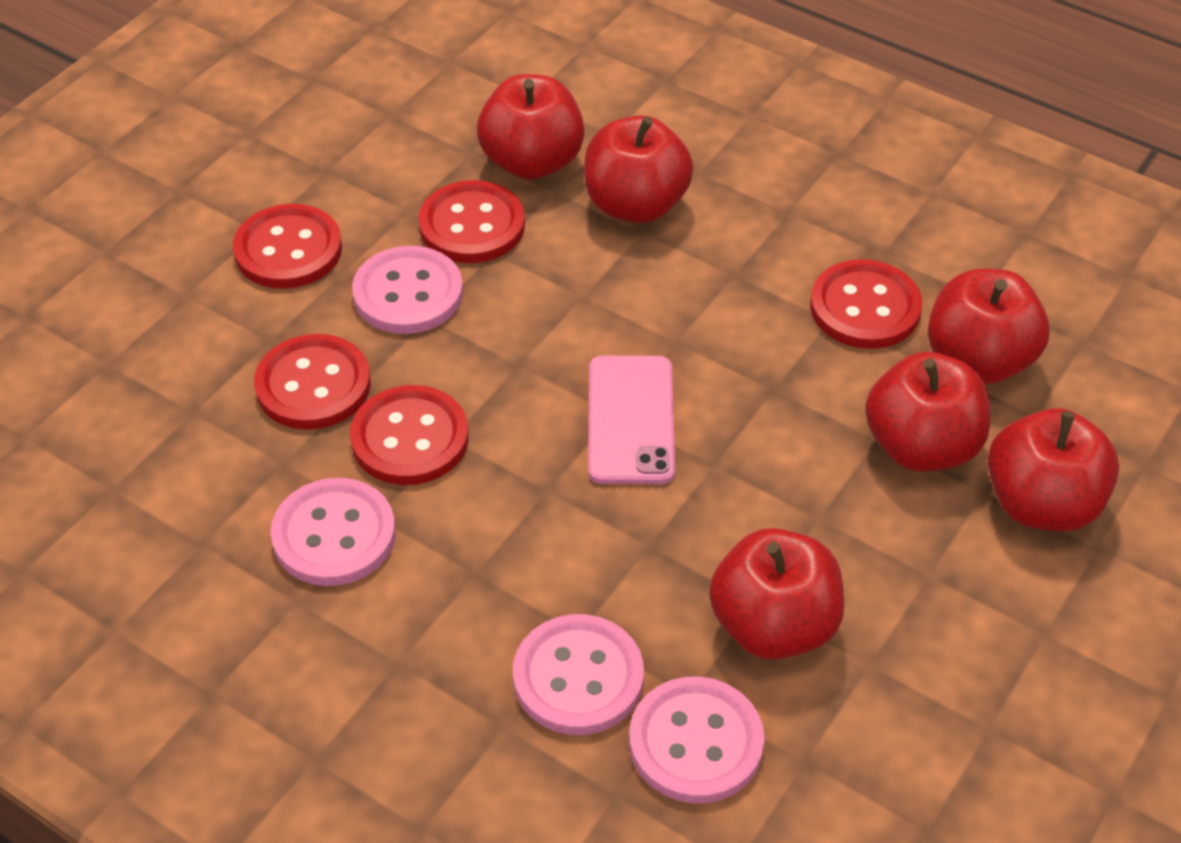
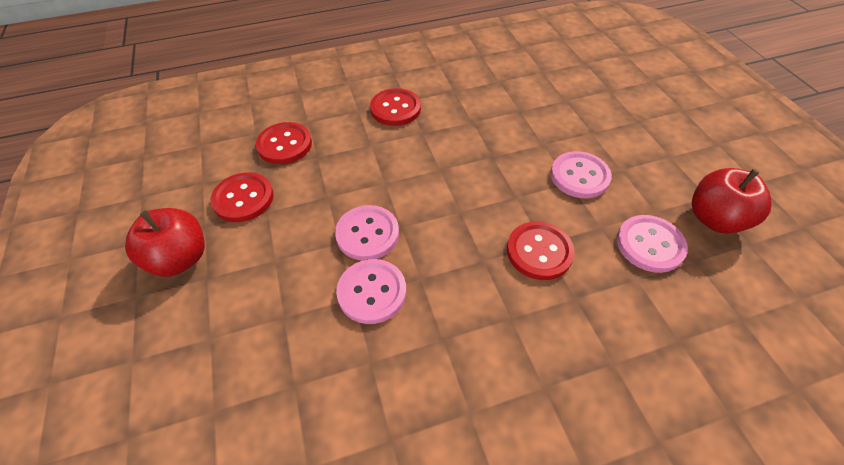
pink phone: 1 -> 0
red apple: 6 -> 2
red button: 5 -> 4

